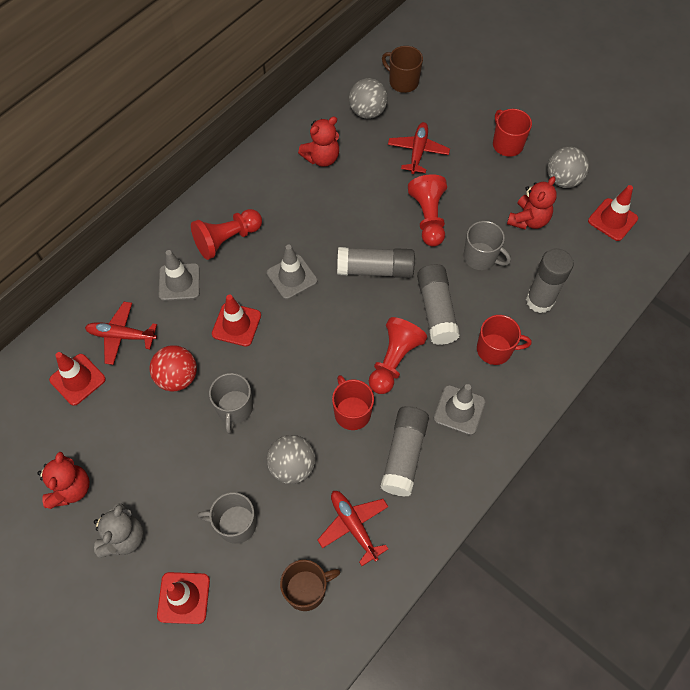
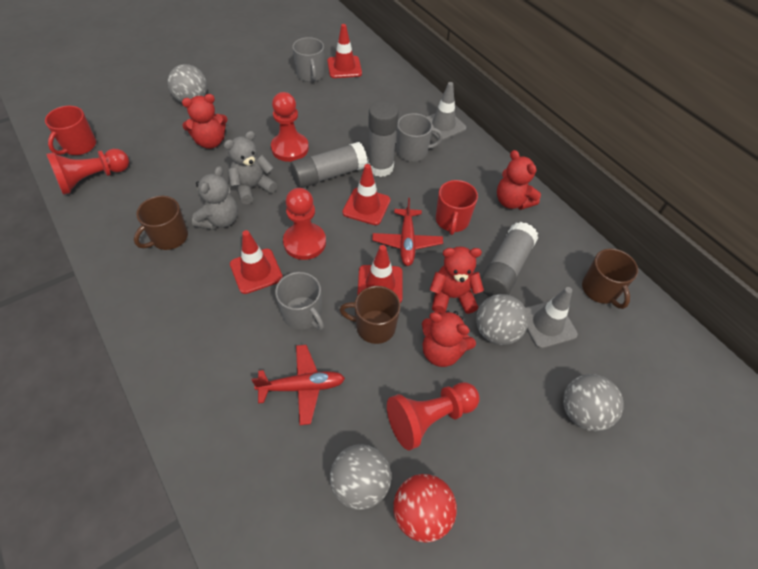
brown mug: 2 -> 3
grey ball: 3 -> 4
grey glue stick: 4 -> 3
grey teddy bear: 1 -> 2
grey traffic cone: 3 -> 2
red mug: 3 -> 2
red pawn: 3 -> 4
red plane: 3 -> 2
red teddy bear: 3 -> 4

